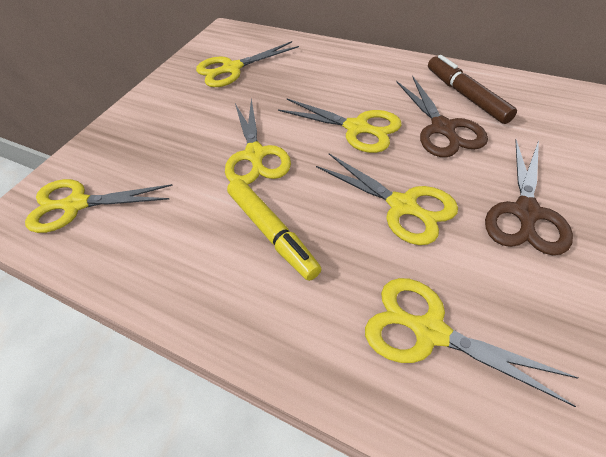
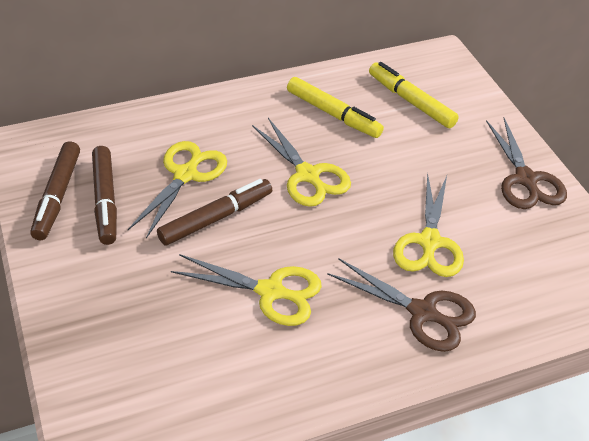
brown marker: 1 -> 3
yellow marker: 1 -> 2
yellow scissors: 6 -> 4

